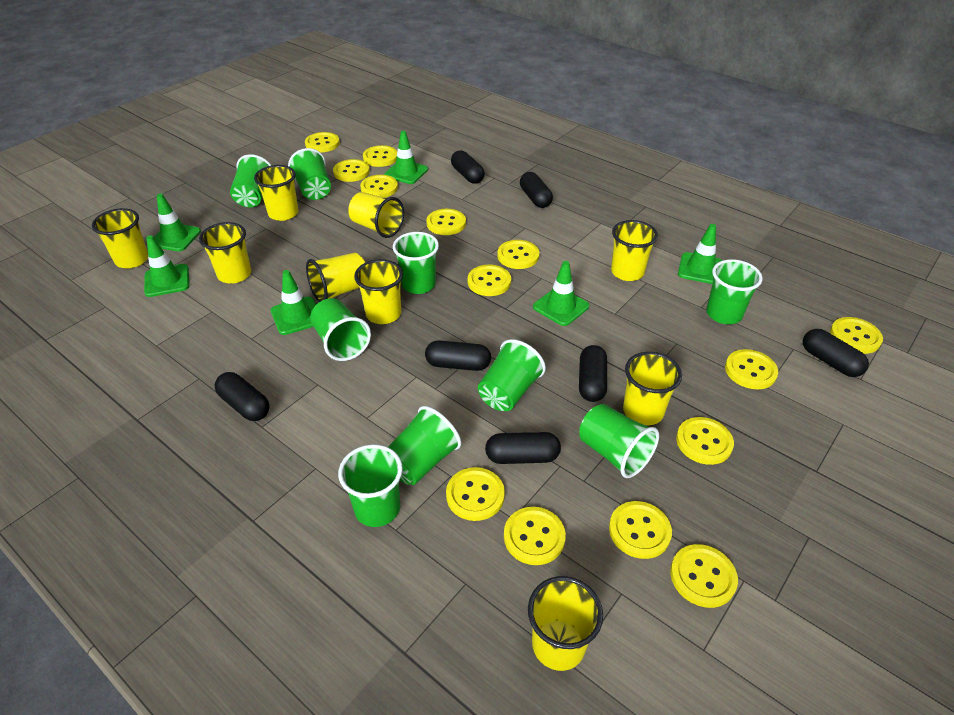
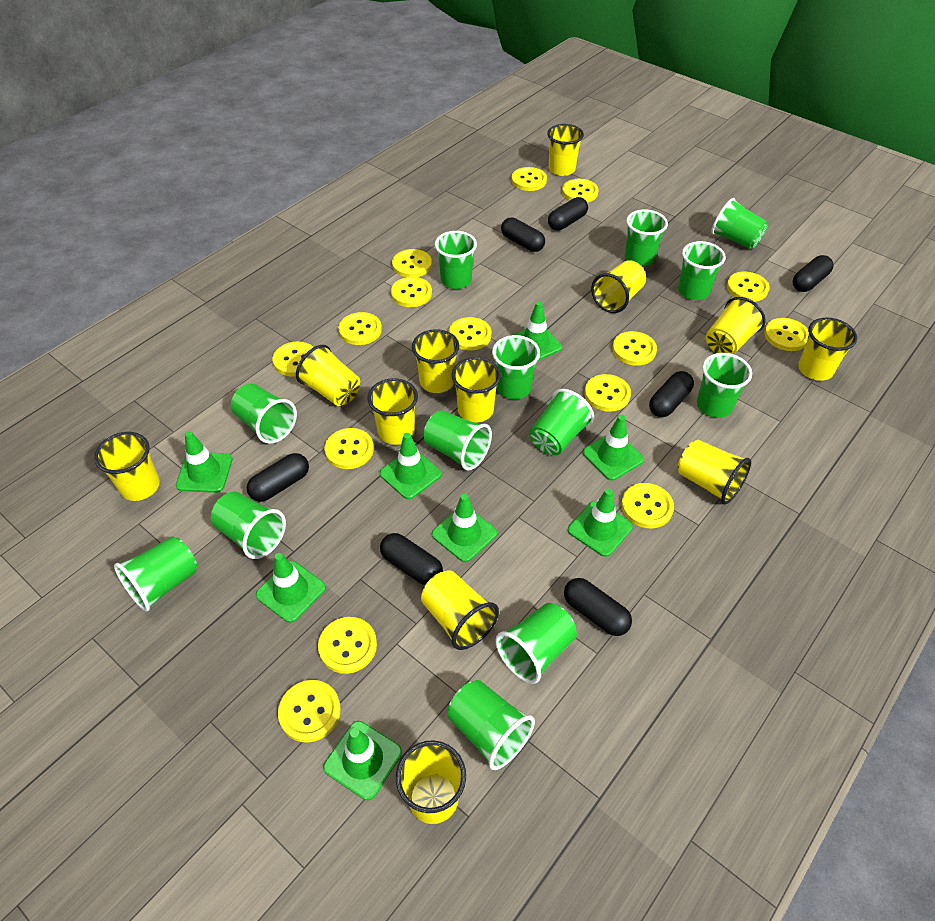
green cup: 9 -> 13
green traffic cone: 6 -> 8
yellow button: 14 -> 15
yellow cup: 9 -> 12

